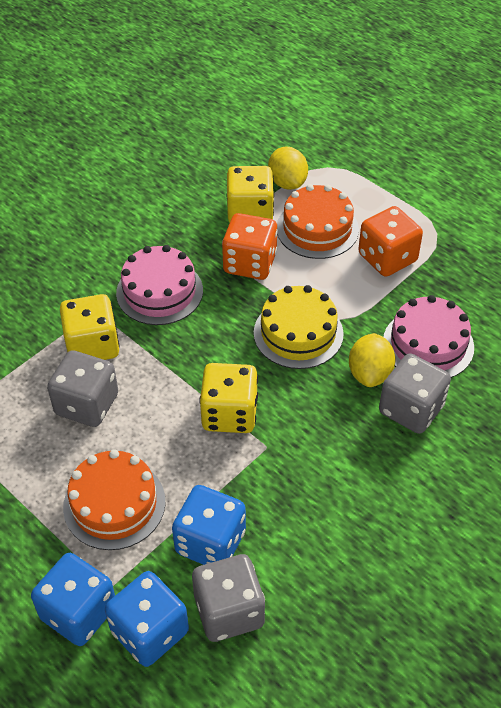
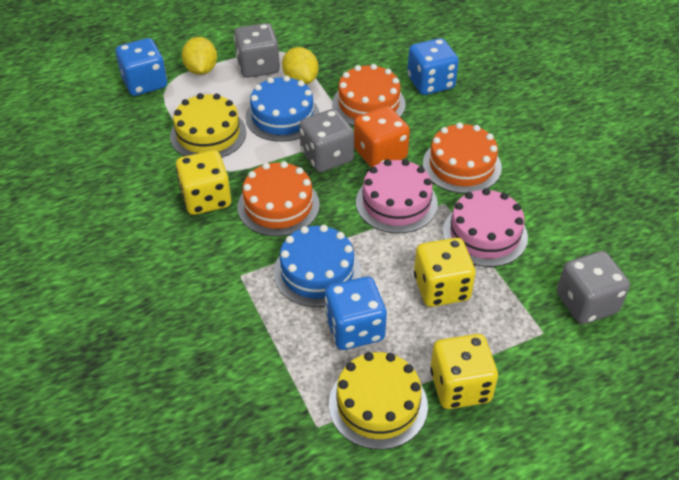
blue cake: 0 -> 2
orange cake: 2 -> 3
orange dice: 2 -> 1
yellow cake: 1 -> 2

